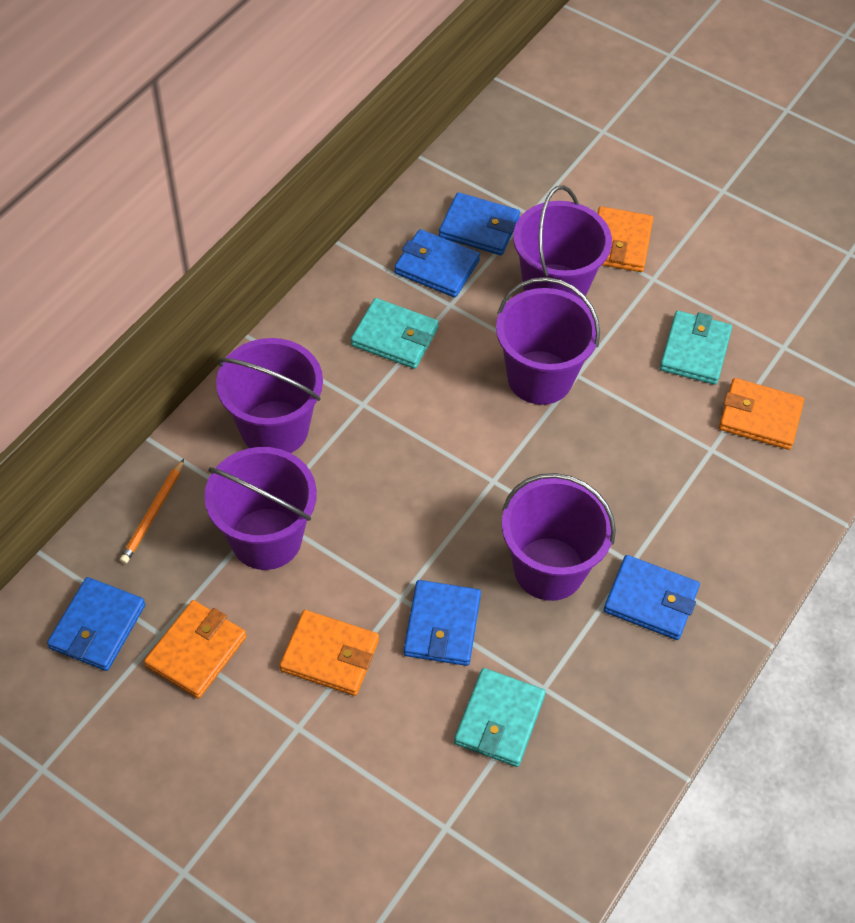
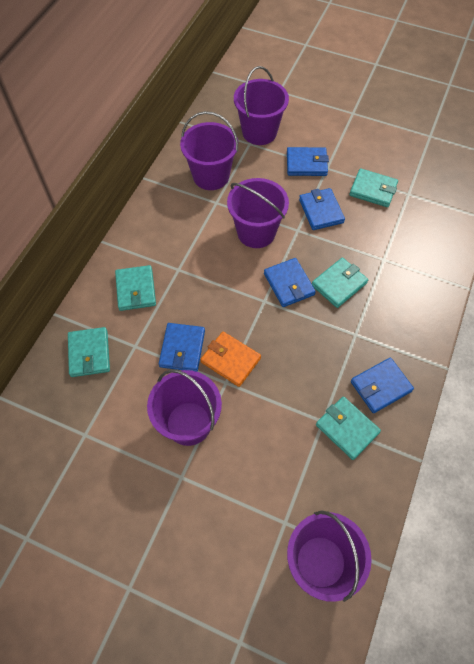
orange pencil: 1 -> 0
orange wallet: 4 -> 1
turquoise wallet: 3 -> 5

